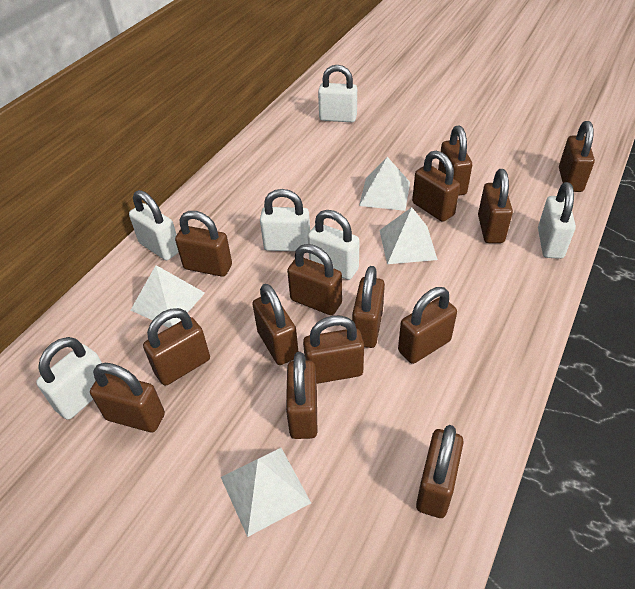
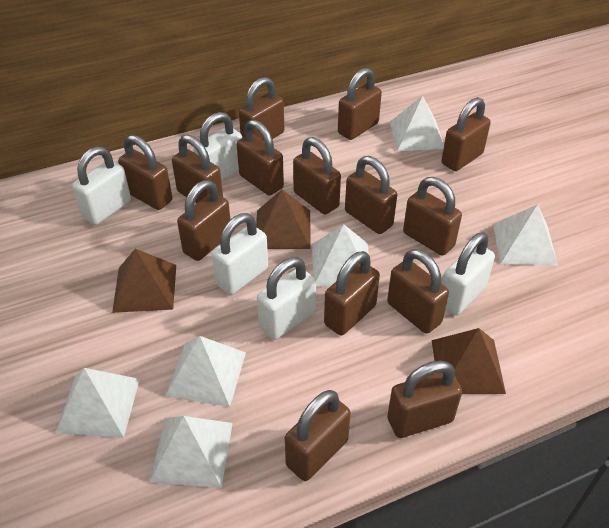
brown pyramid: 0 -> 3
white padlock: 6 -> 5
white pyramid: 4 -> 6

